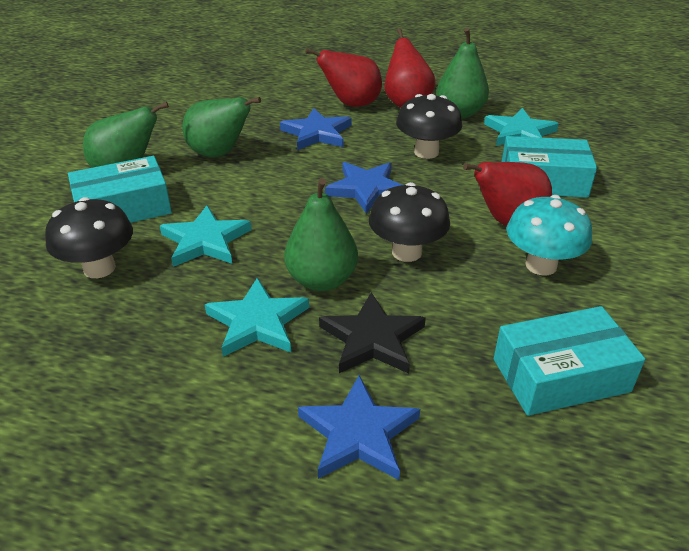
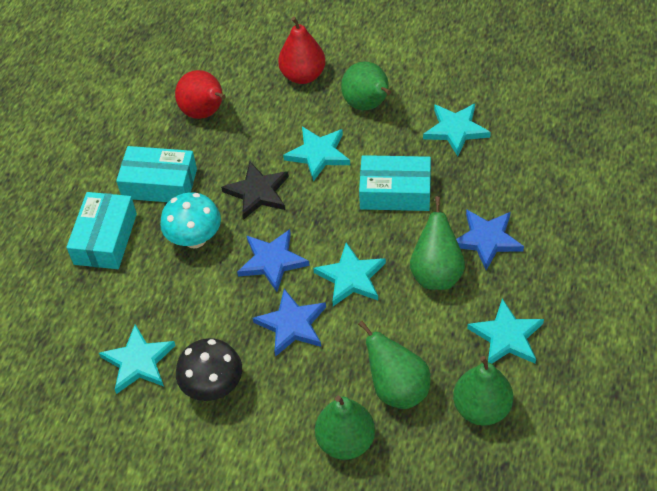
black mushroom: 3 -> 1
green pear: 4 -> 5
red pear: 3 -> 2
turquoise star: 3 -> 5

